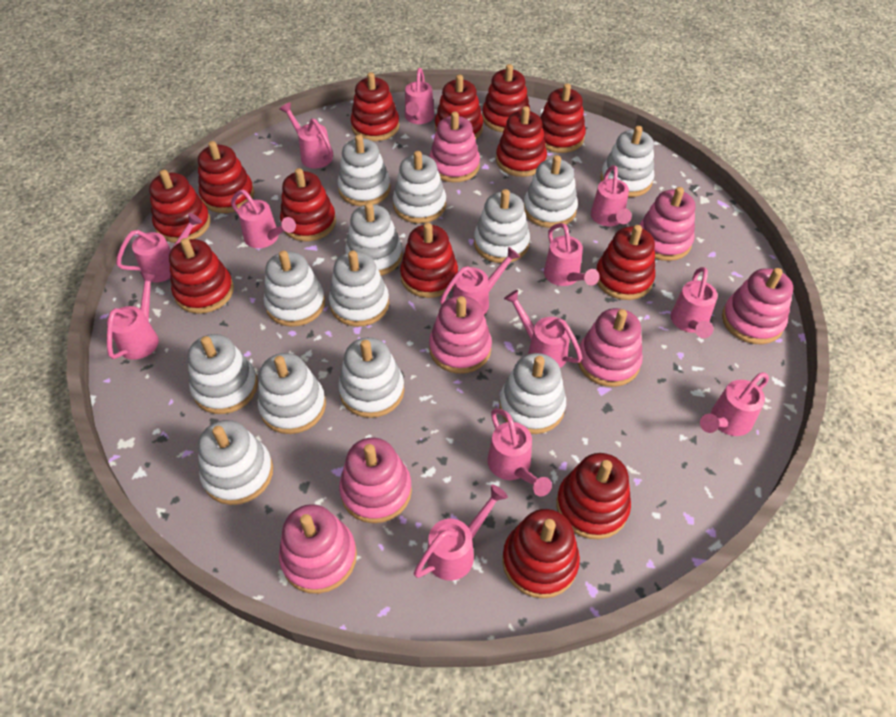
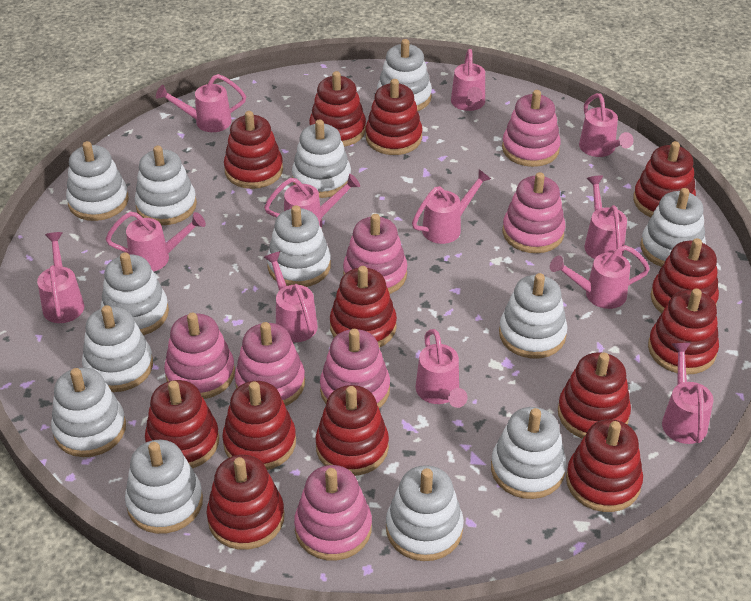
pink watering can: 13 -> 12

